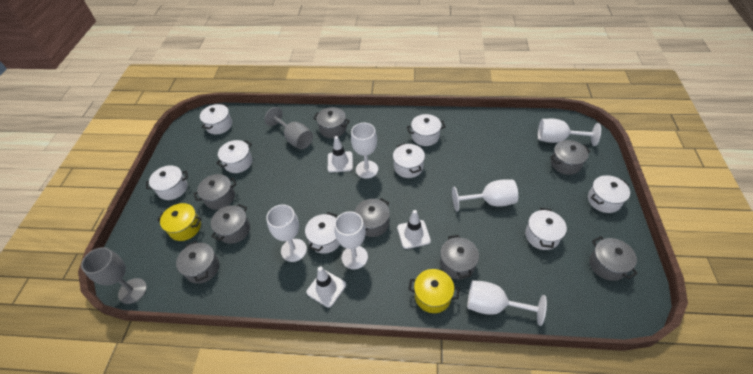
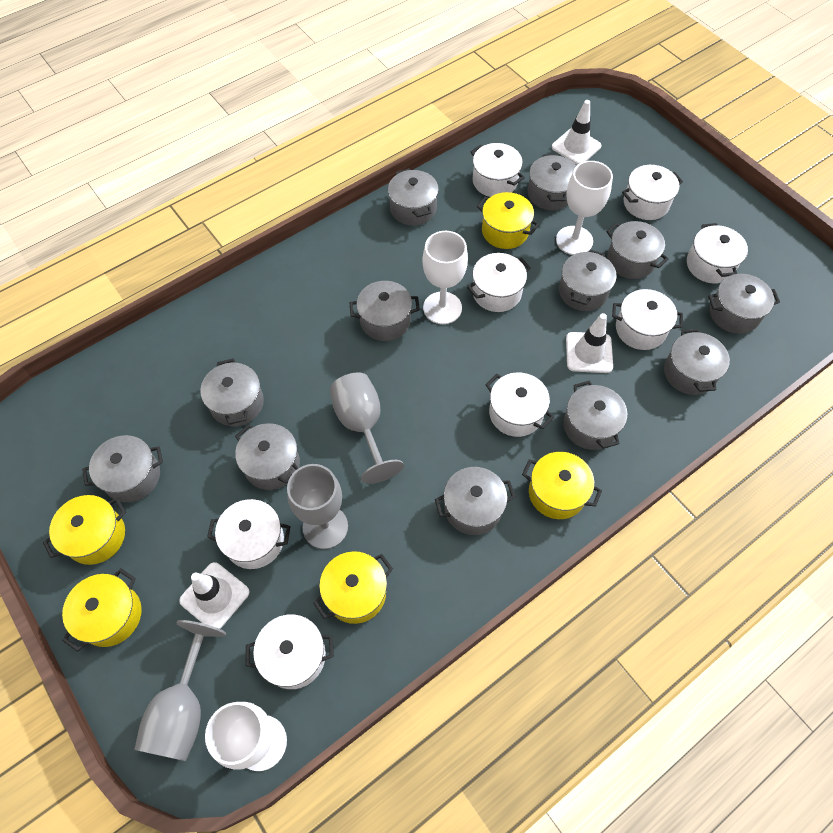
grey goblet: 2 -> 3
grey pot: 8 -> 12
white goblet: 6 -> 3
yellow pot: 2 -> 5

